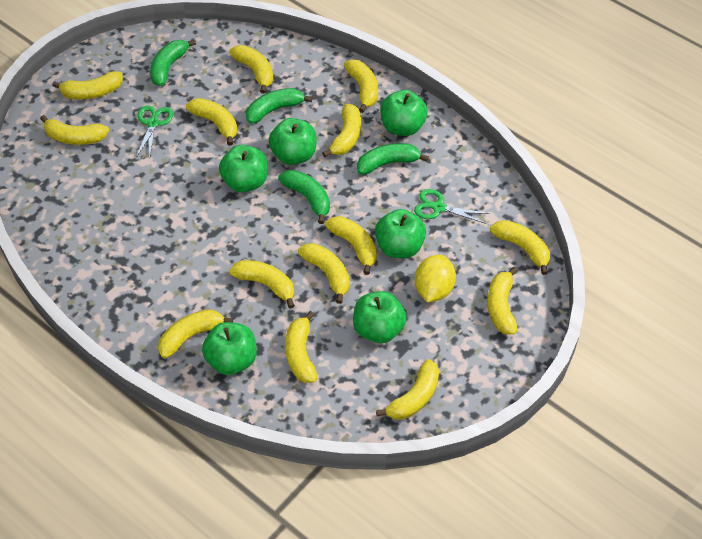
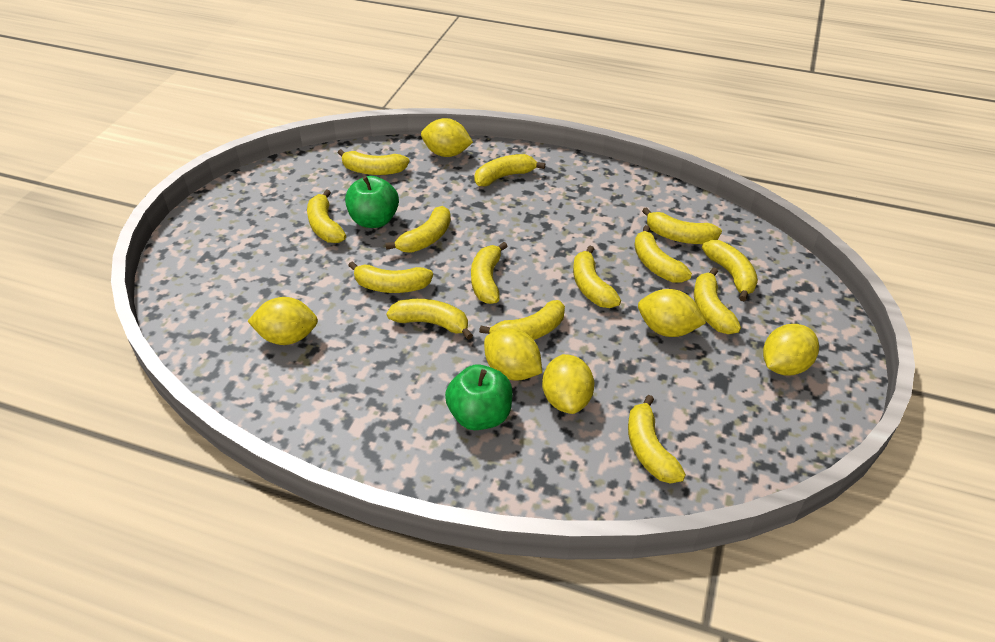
green apple: 6 -> 2
green banana: 4 -> 0
green scissors: 2 -> 0
yellow lemon: 1 -> 6

